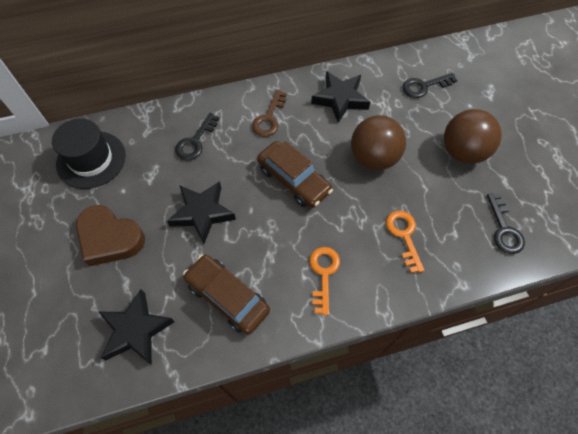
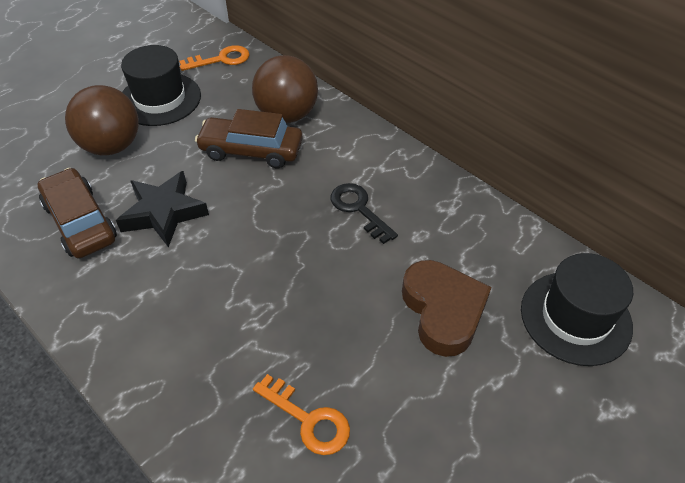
black hat: 1 -> 2
black key: 3 -> 1
black star: 3 -> 1
brown key: 1 -> 0

